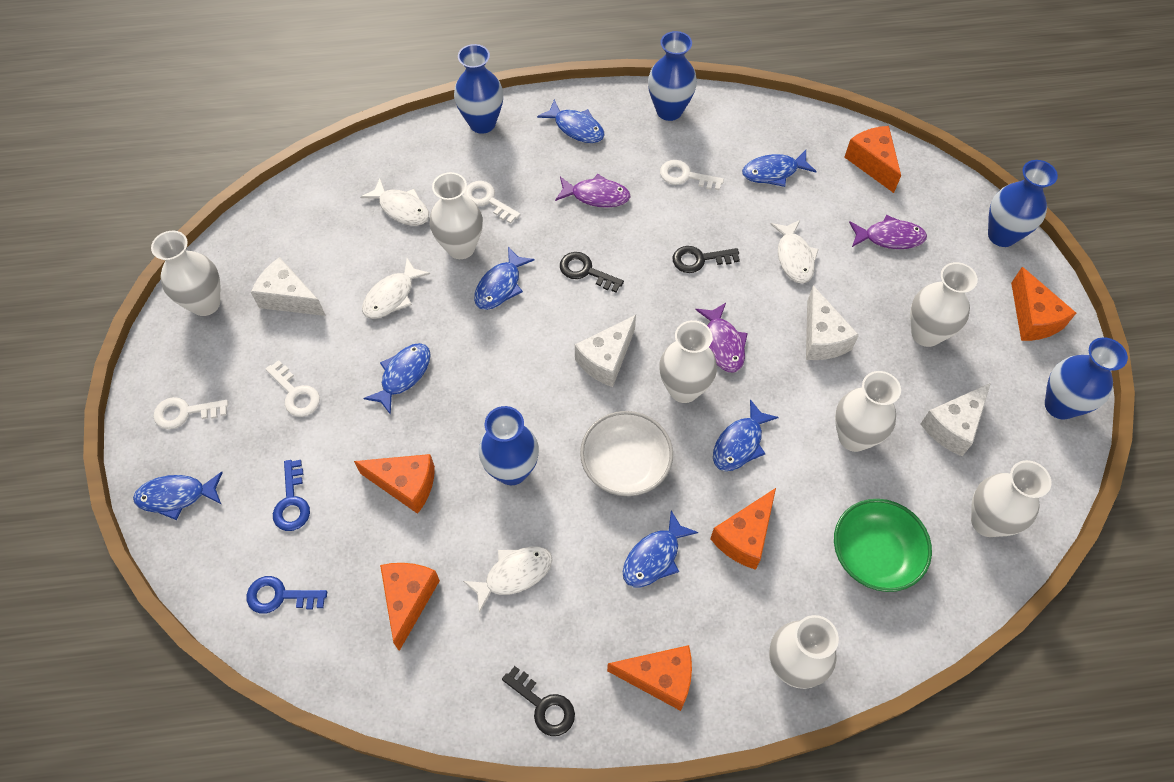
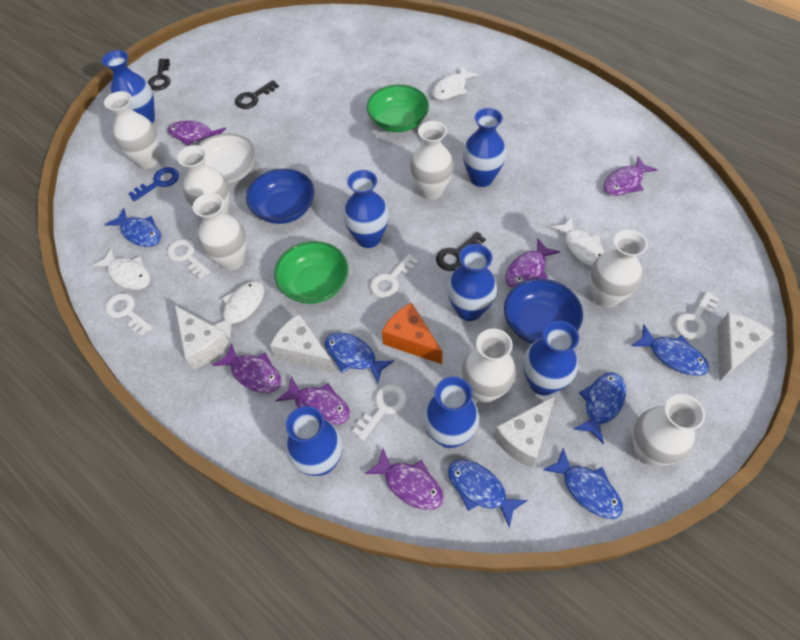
blue bowl: 0 -> 2
blue fish: 7 -> 6
blue key: 2 -> 1
blue vase: 5 -> 7
green bowl: 1 -> 2
orange cheese: 6 -> 1
purple fish: 3 -> 6
white key: 4 -> 5

